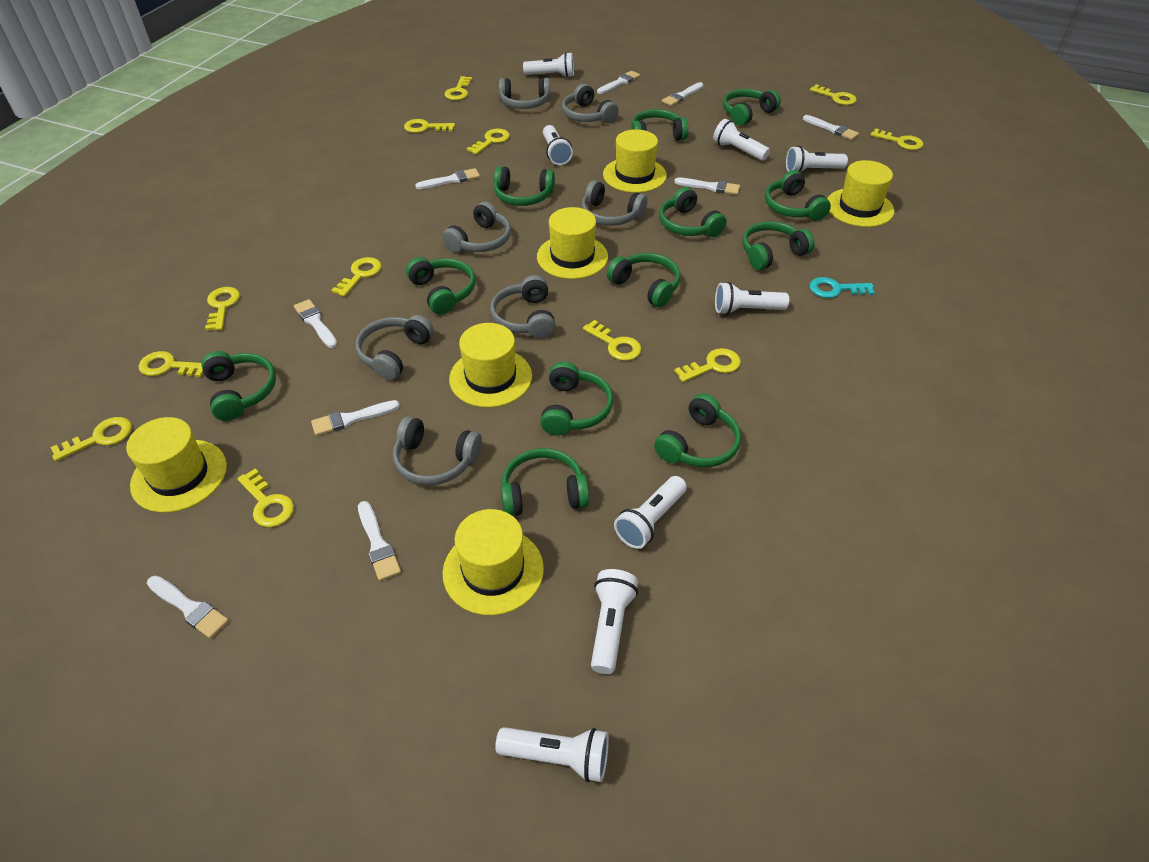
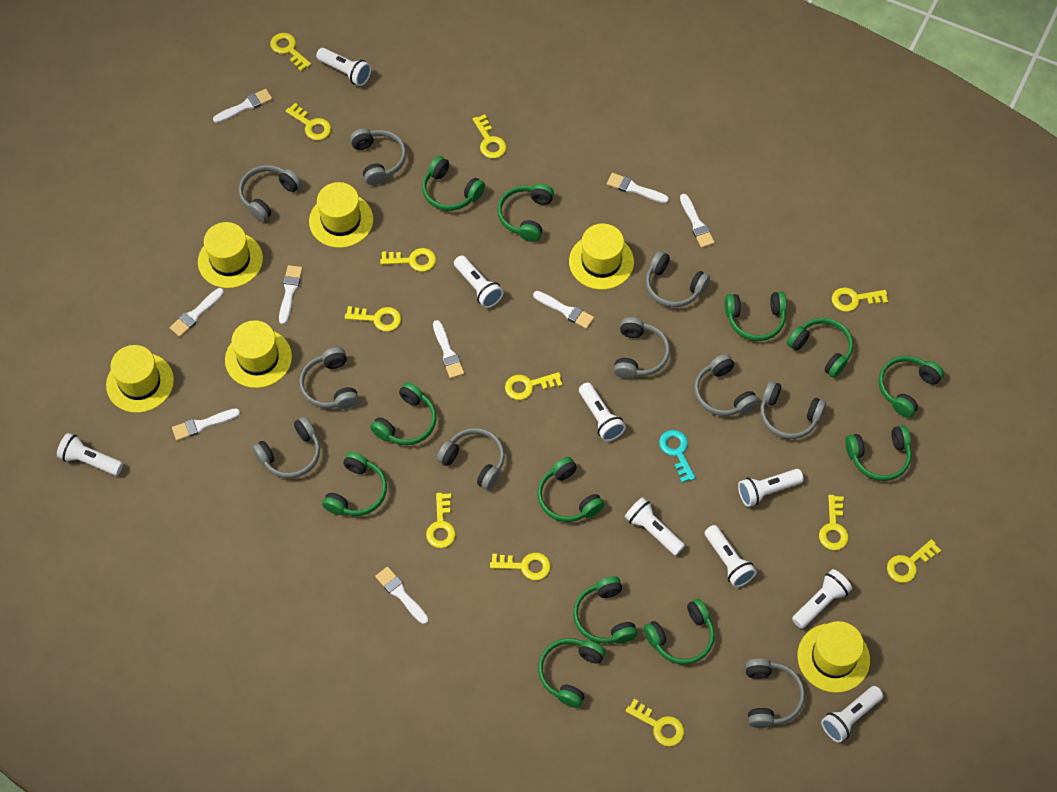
grey headphones: 7 -> 10
white flashlight: 8 -> 9

